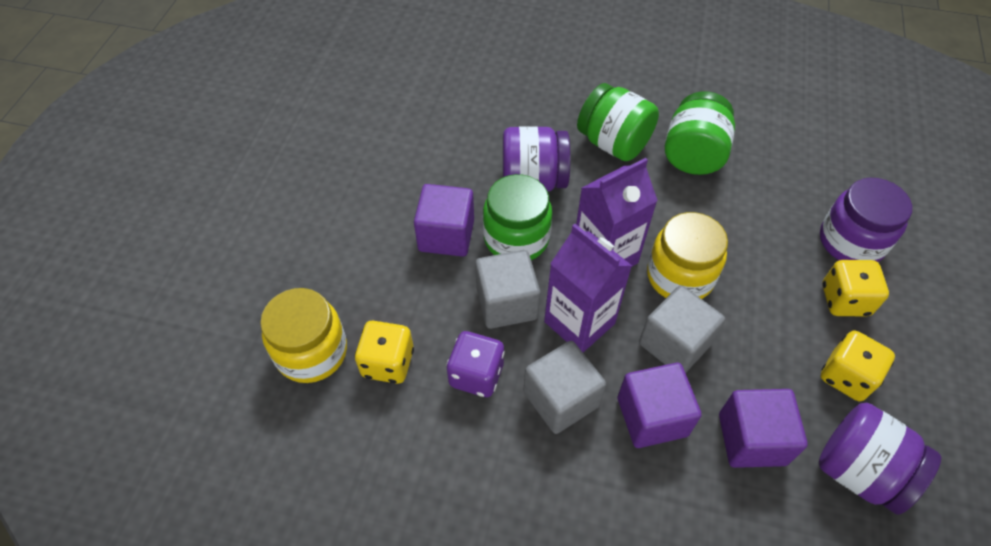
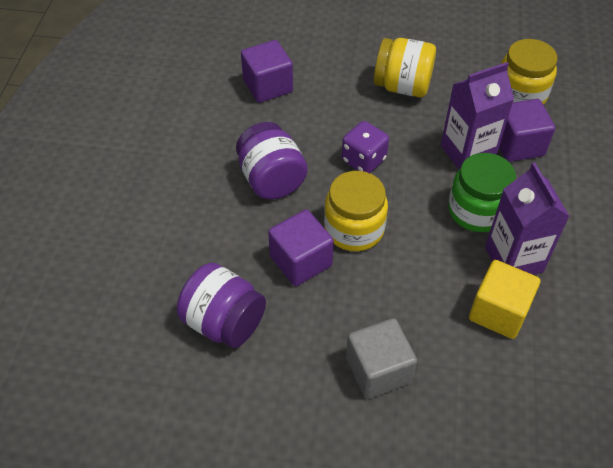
green jar: 3 -> 1
grey cube: 3 -> 1
purple jar: 3 -> 2
yellow cube: 0 -> 1
yellow dice: 3 -> 0
yellow jar: 2 -> 3

